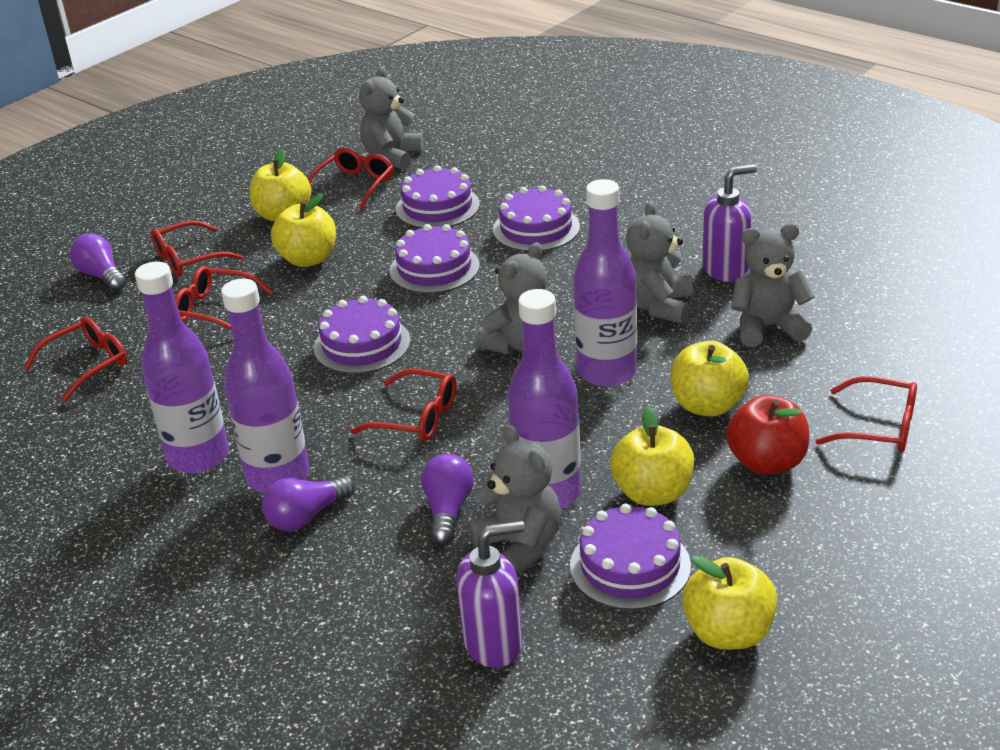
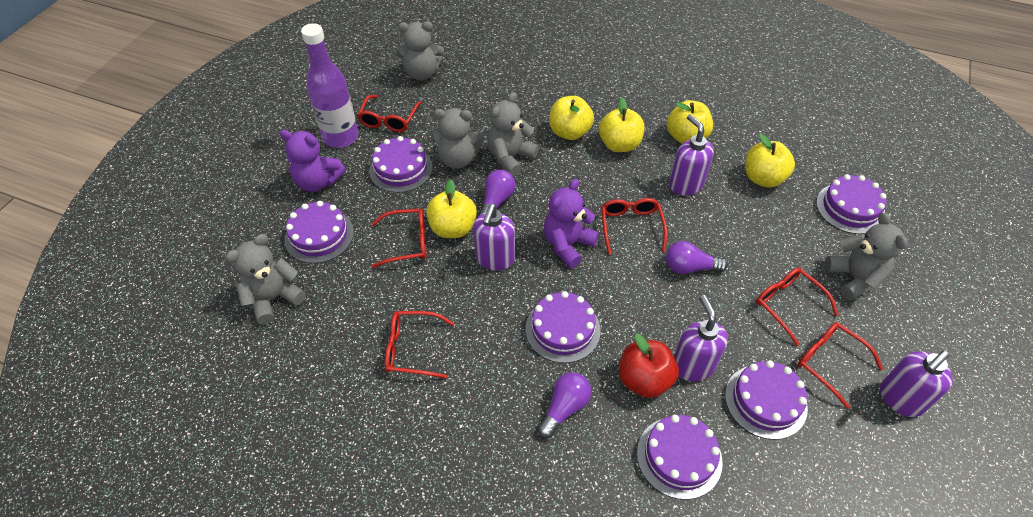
purple bottle: 4 -> 1
purple cake: 5 -> 6
purple soap dispenser: 2 -> 4
purple teddy bear: 0 -> 2

